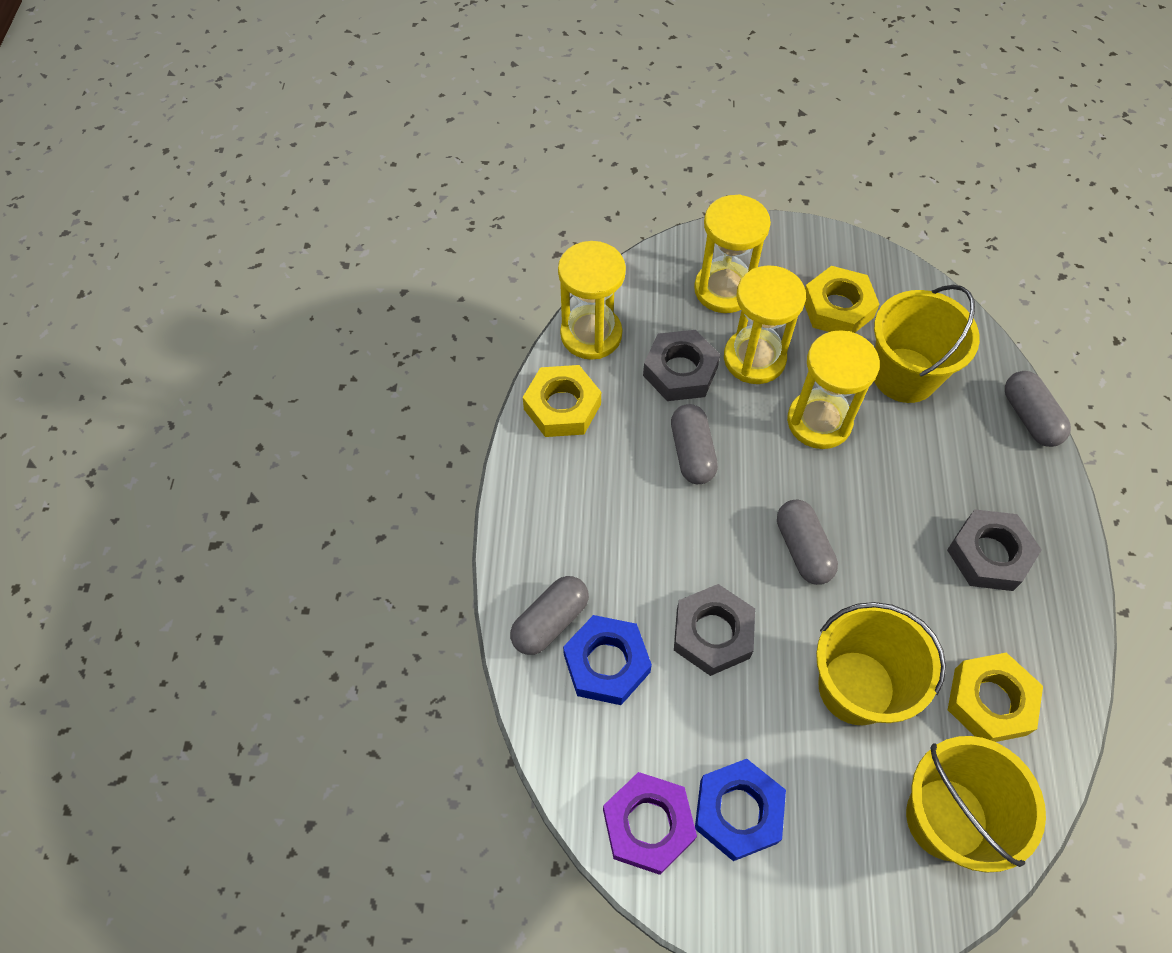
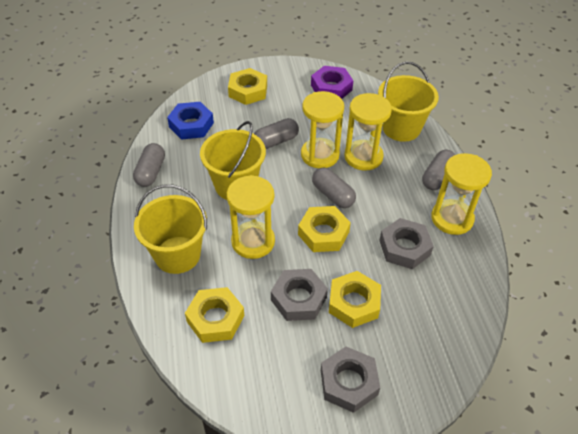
blue nut: 2 -> 1
yellow nut: 3 -> 4

